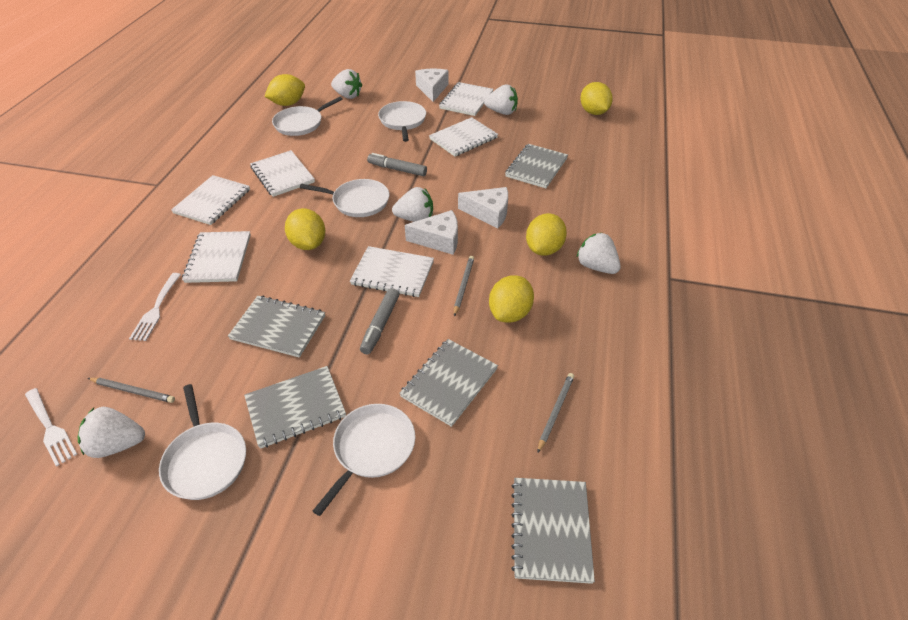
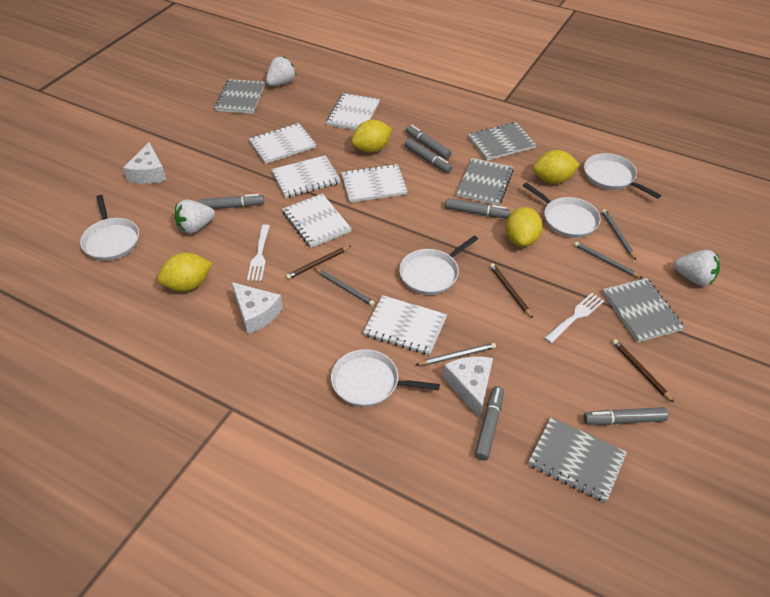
brown pencil: 0 -> 3
grey marker: 2 -> 6
grey pencil: 3 -> 4
white strawberry: 5 -> 3
yellow lemon: 5 -> 4

